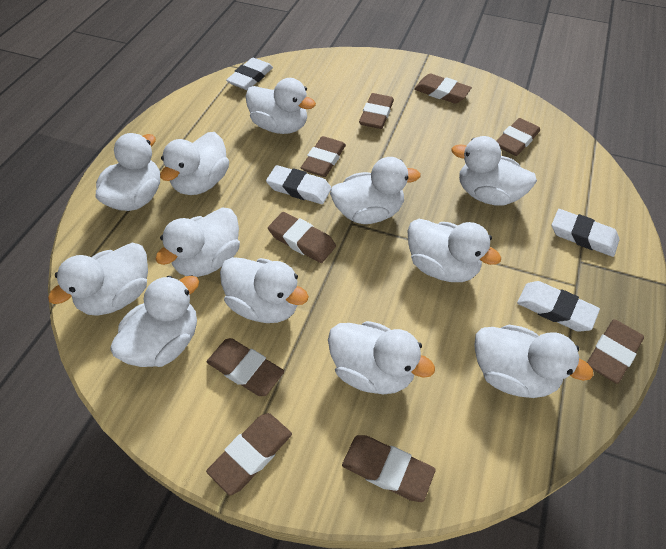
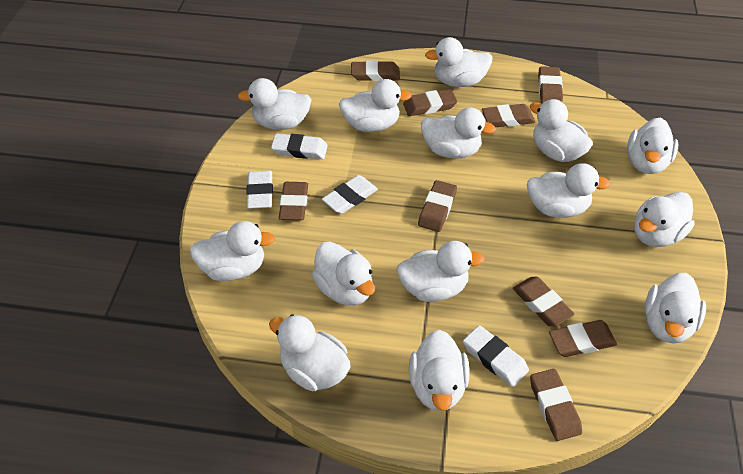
white duck: 12 -> 14

